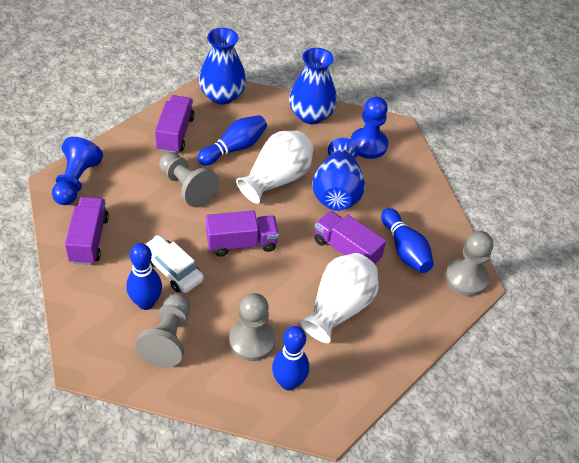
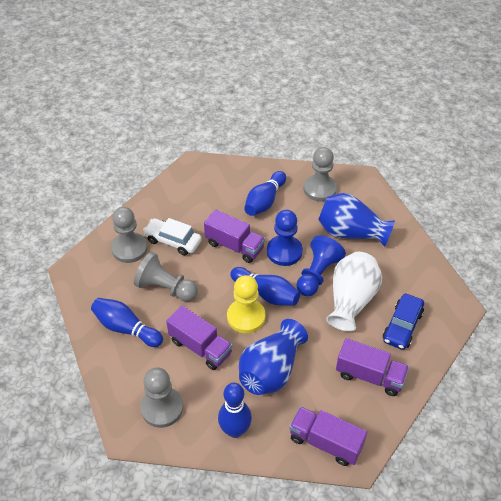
blue car: 0 -> 1
blue vase: 3 -> 2
white vase: 2 -> 1
yellow pawn: 0 -> 1

